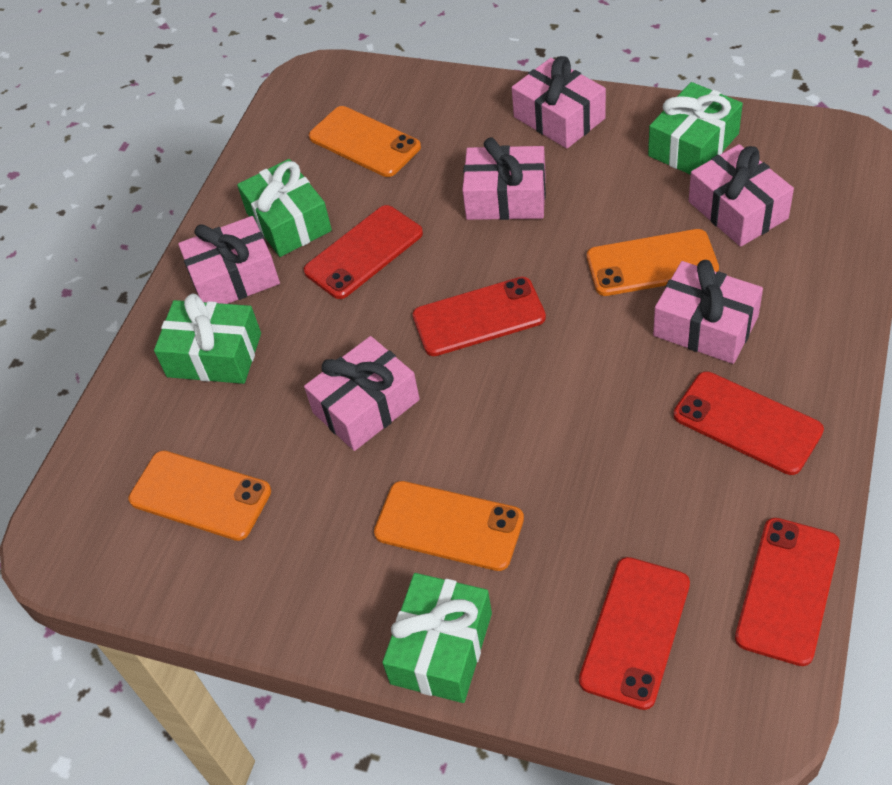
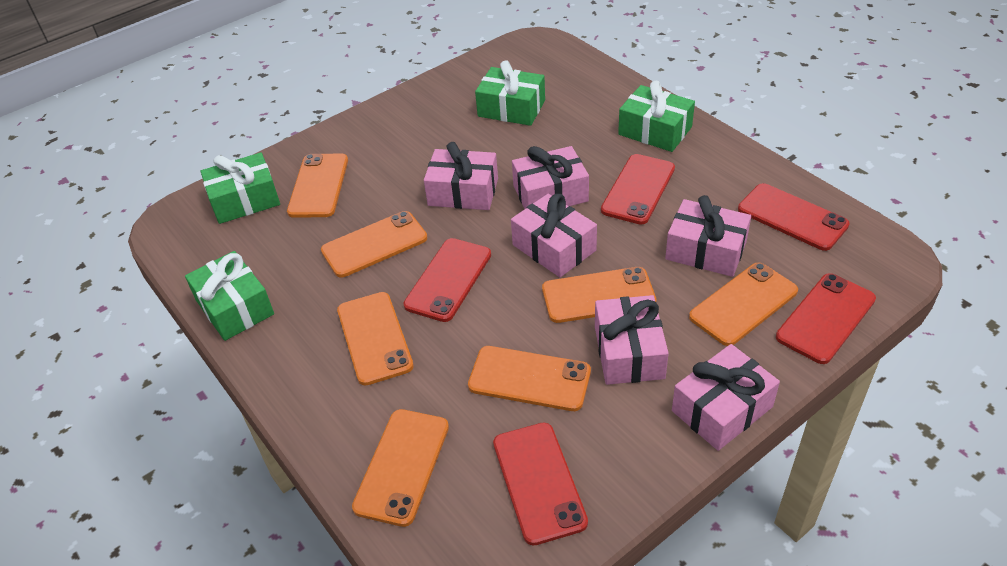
orange phone: 4 -> 7

